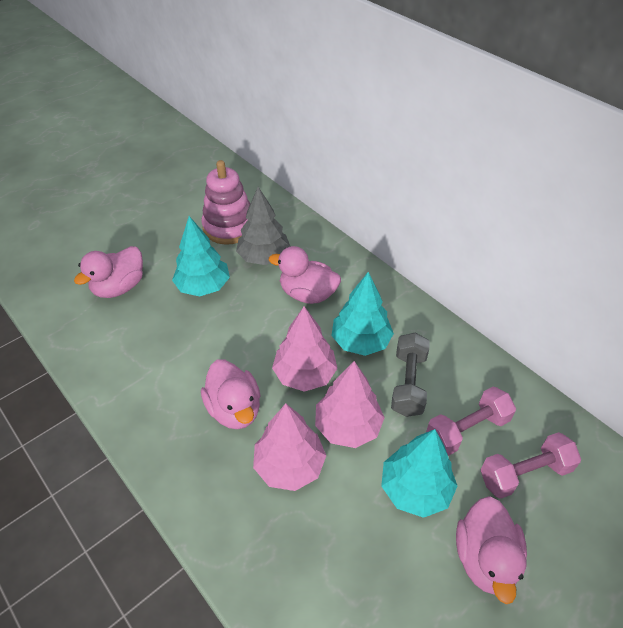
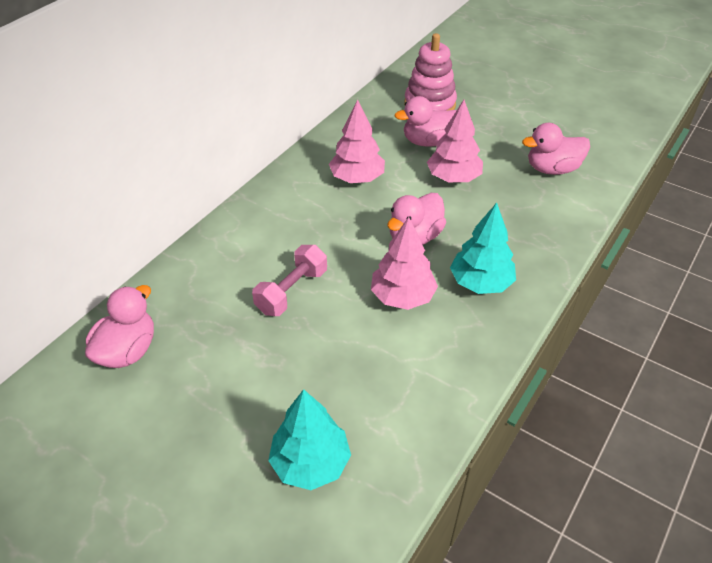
grey dumbbell: 1 -> 0
grey tree: 1 -> 0
pink dumbbell: 2 -> 1
turquoise tree: 3 -> 2

